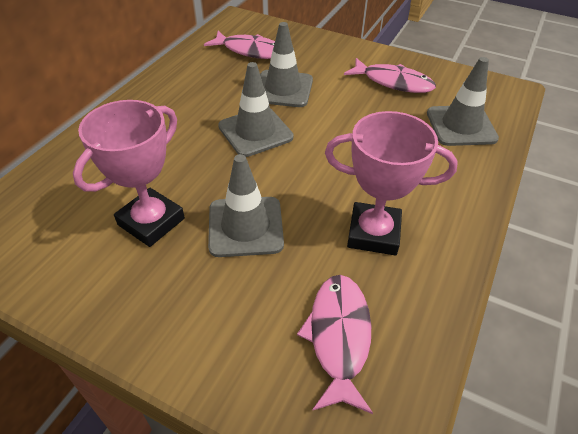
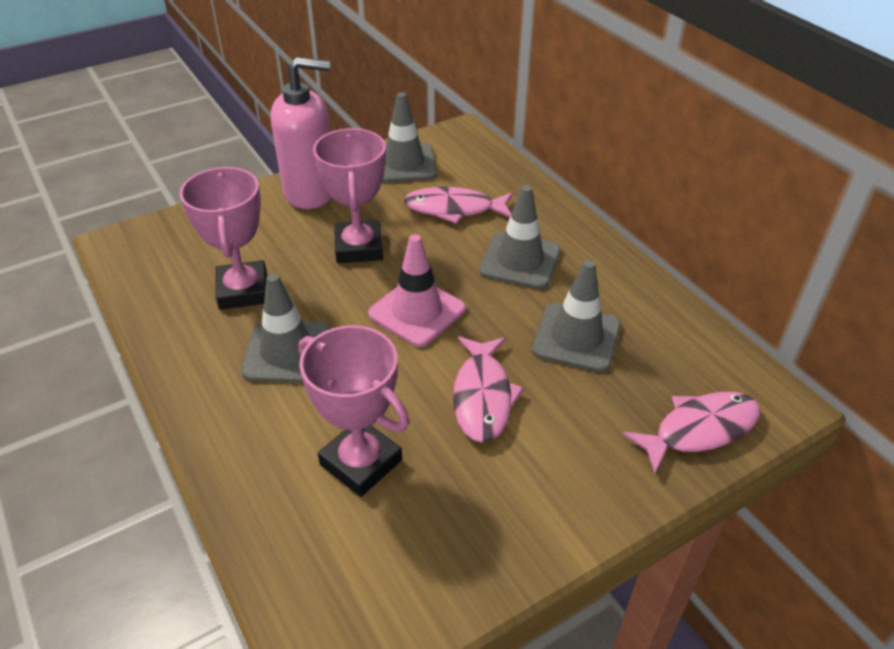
pink soap dispenser: 0 -> 1
pink traffic cone: 0 -> 1
pink trophy: 2 -> 3

